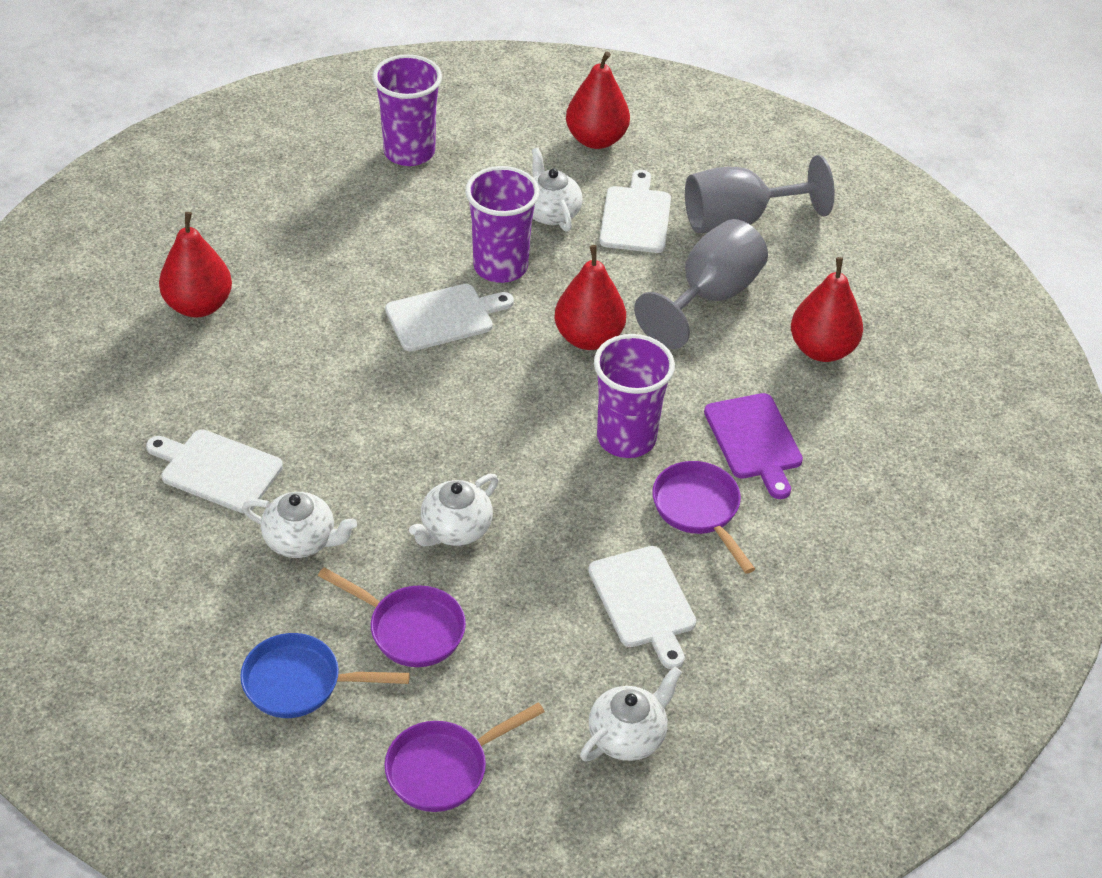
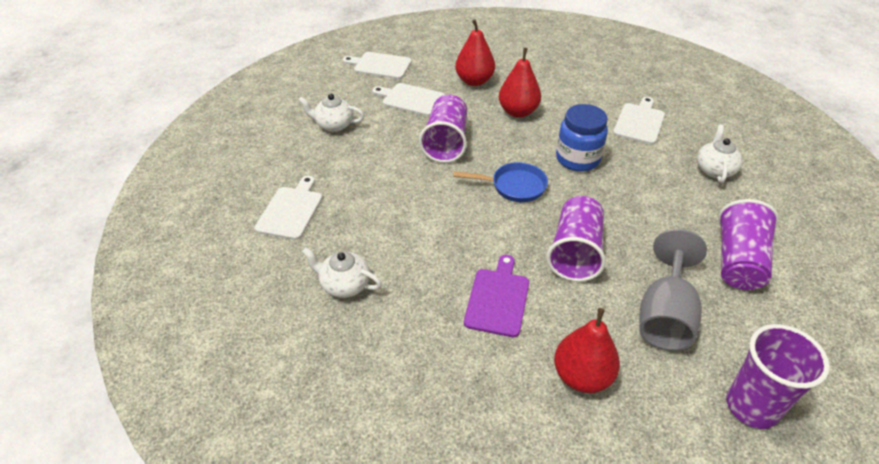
blue jar: 0 -> 1
grey goblet: 2 -> 1
purple cup: 3 -> 4
purple pan: 3 -> 0
red pear: 4 -> 3
white teapot: 4 -> 3

